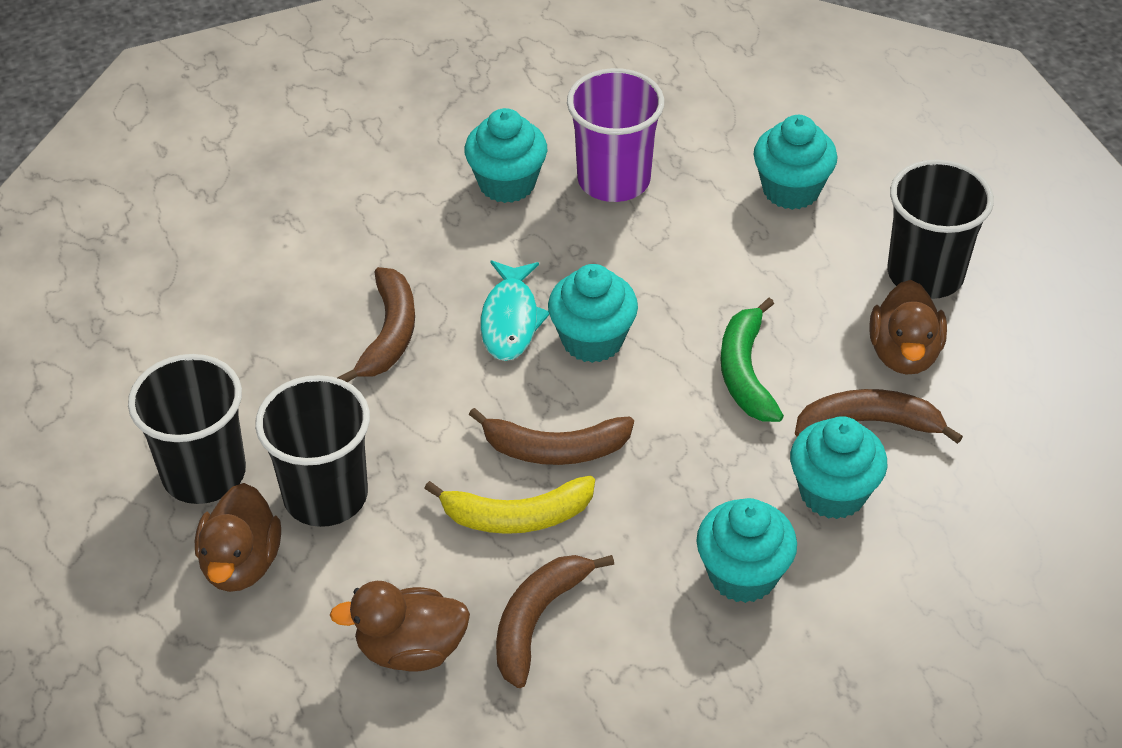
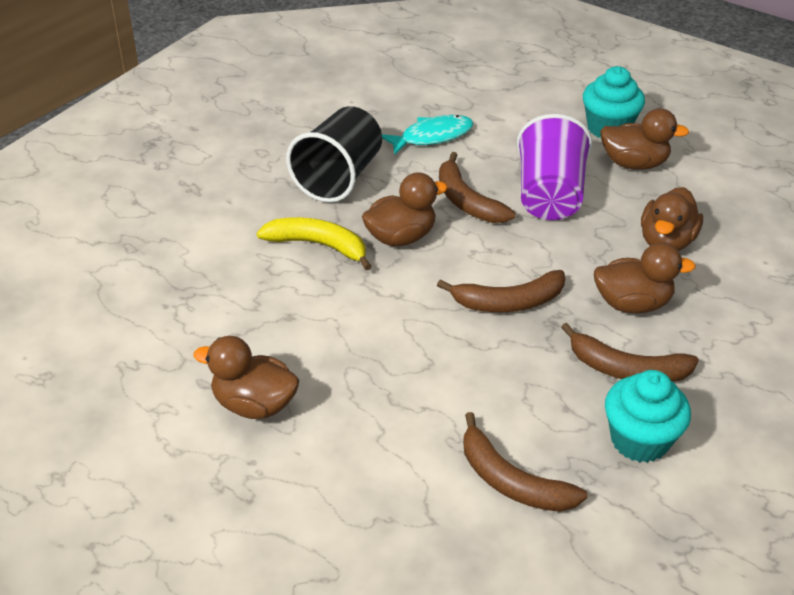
black cup: 3 -> 1
brown duck: 3 -> 5
green banana: 1 -> 0
turquoise cupcake: 5 -> 2

